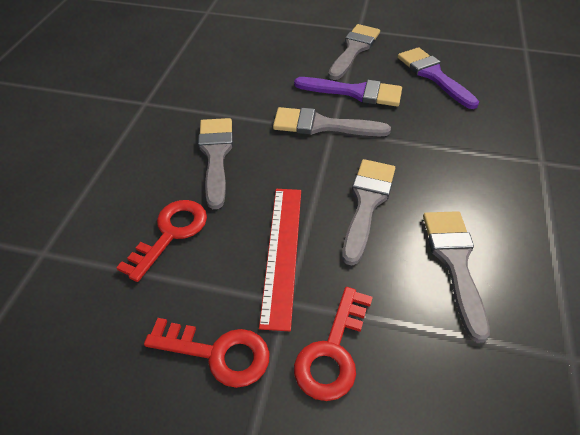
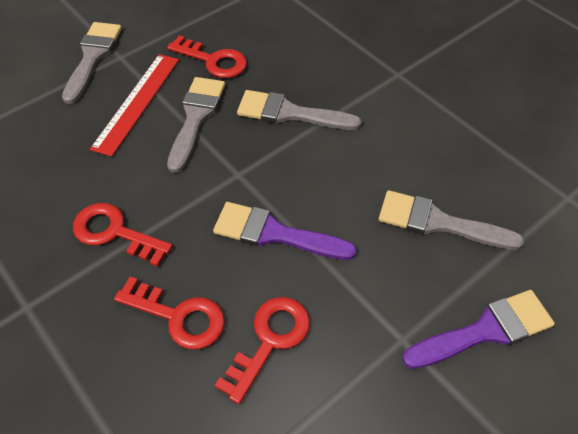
grey brush: 5 -> 4
red key: 3 -> 4

